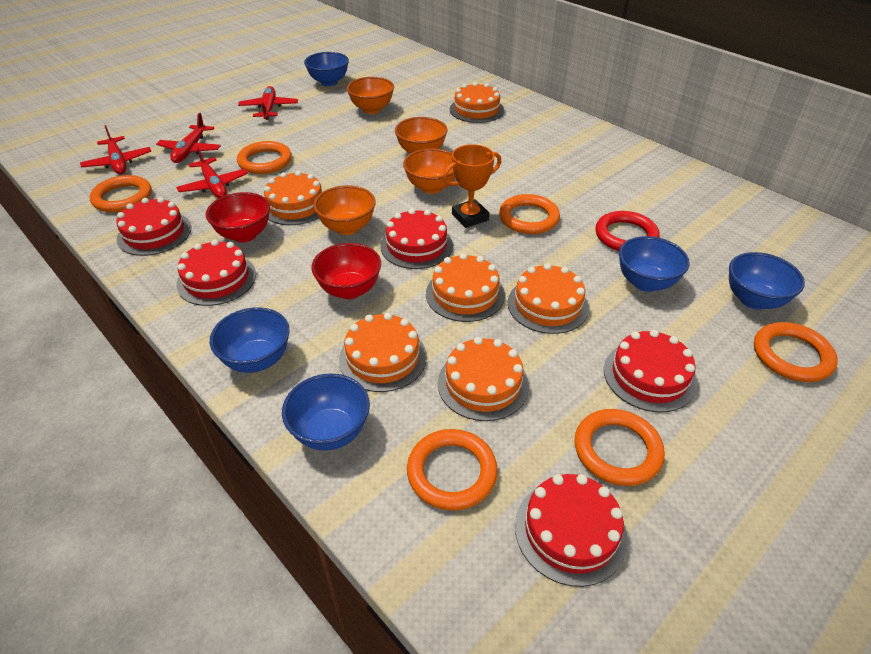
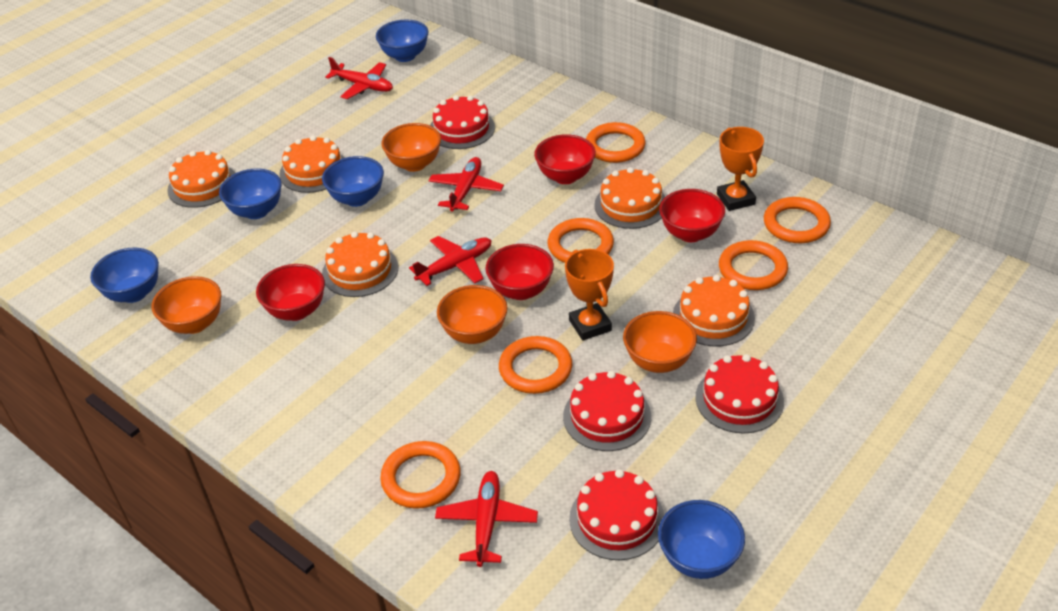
orange cake: 6 -> 5
orange trophy: 1 -> 2
red bowl: 2 -> 4
red cake: 5 -> 4
red ring: 1 -> 0

